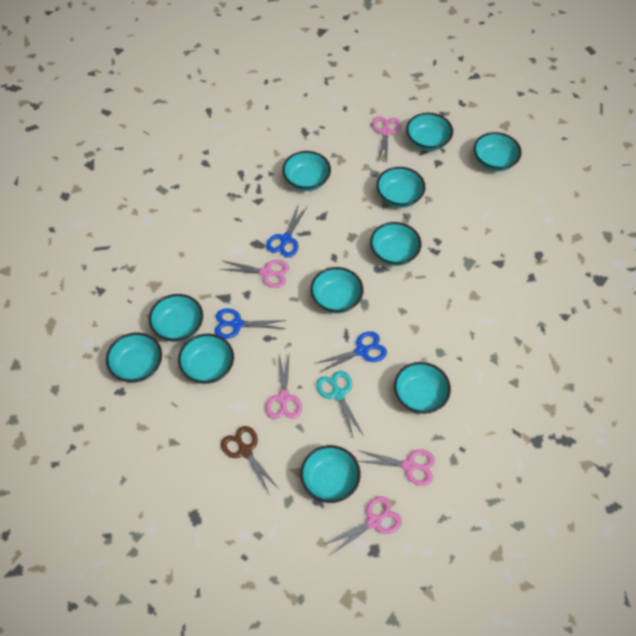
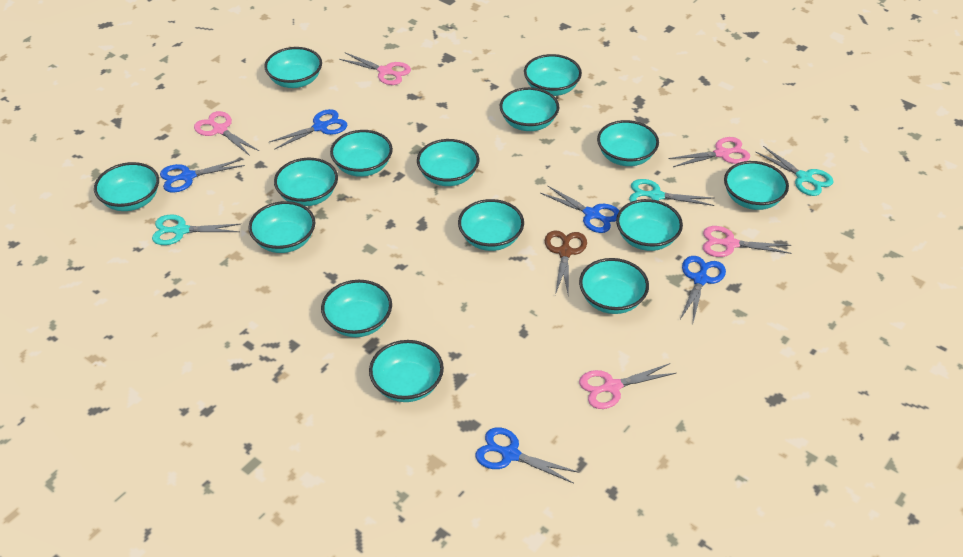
blue scissors: 3 -> 5
turquoise bowl: 11 -> 15
turquoise scissors: 1 -> 3

